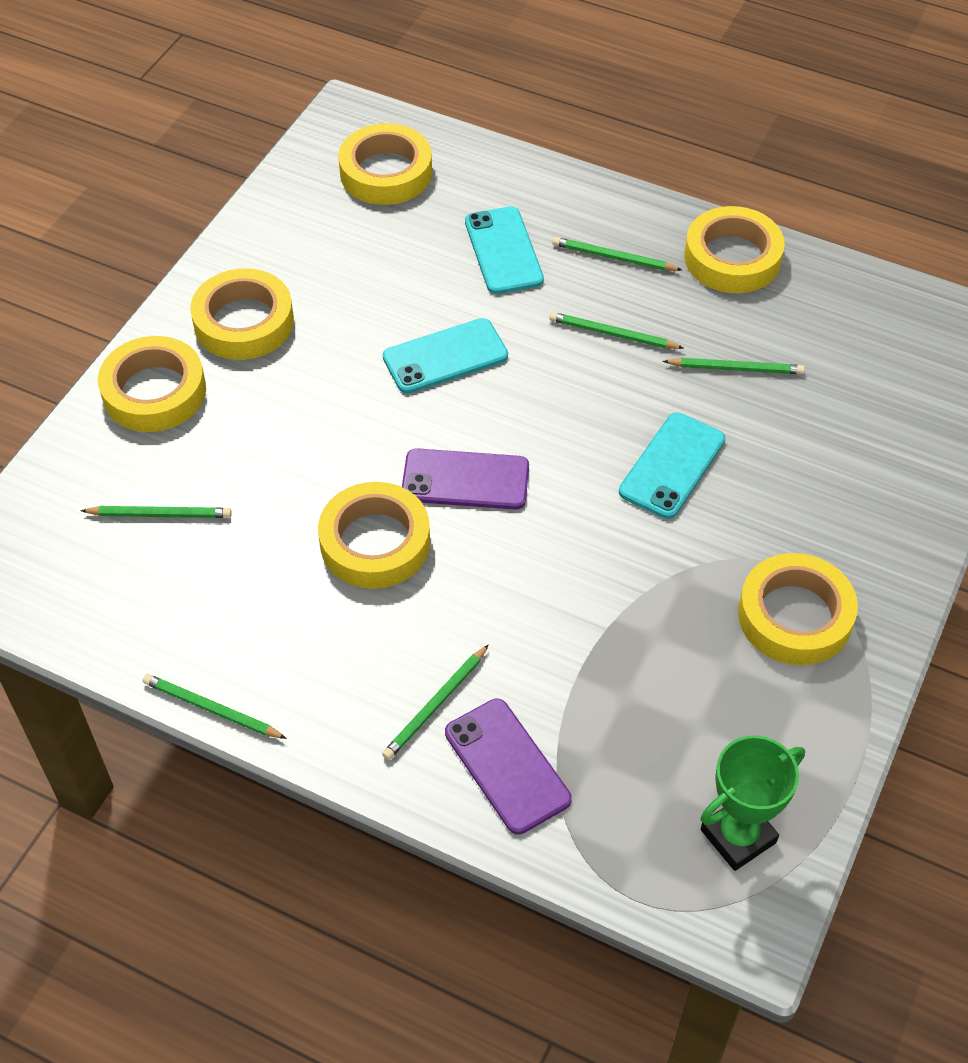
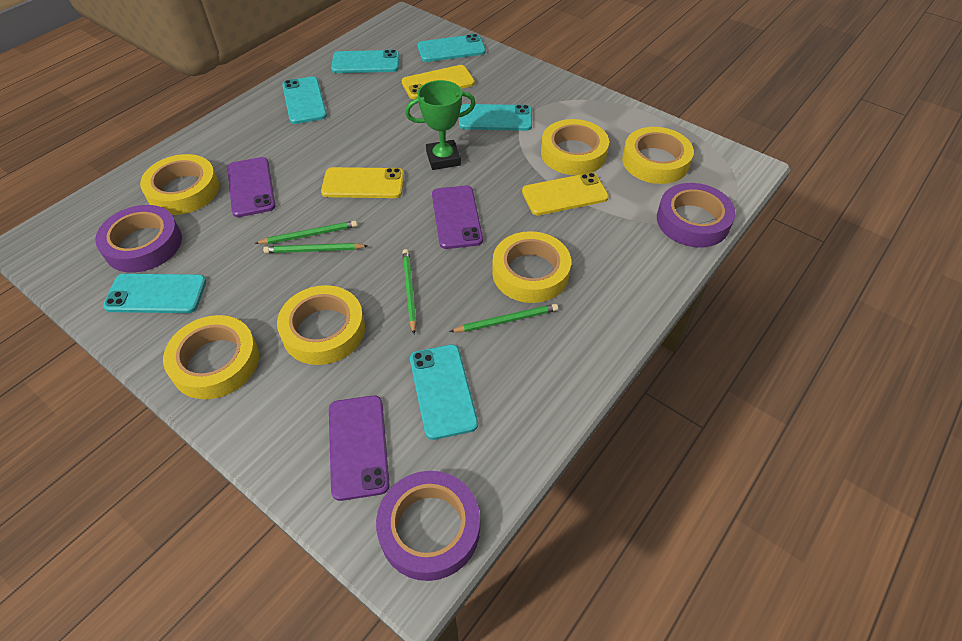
green pencil: 6 -> 4
purple phone: 2 -> 3
purple tape: 0 -> 3
turquoise phone: 3 -> 6
yellow phone: 0 -> 3

